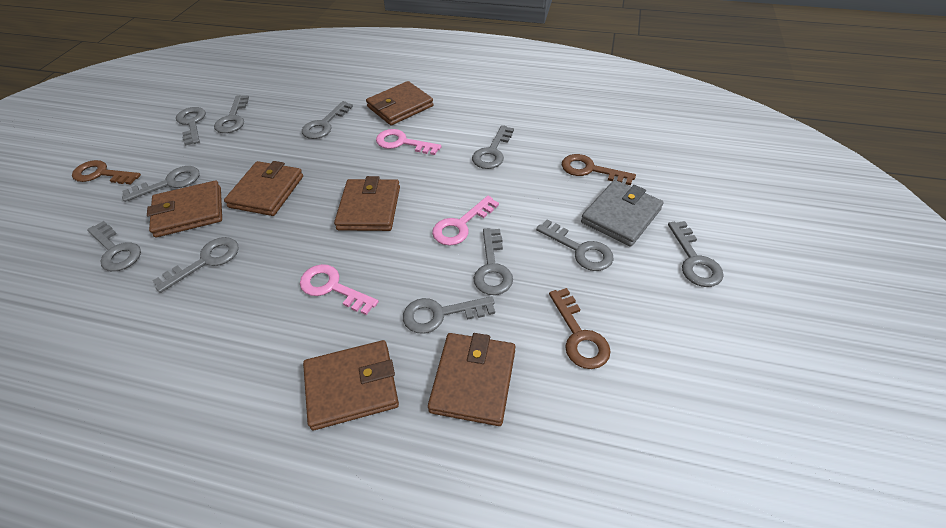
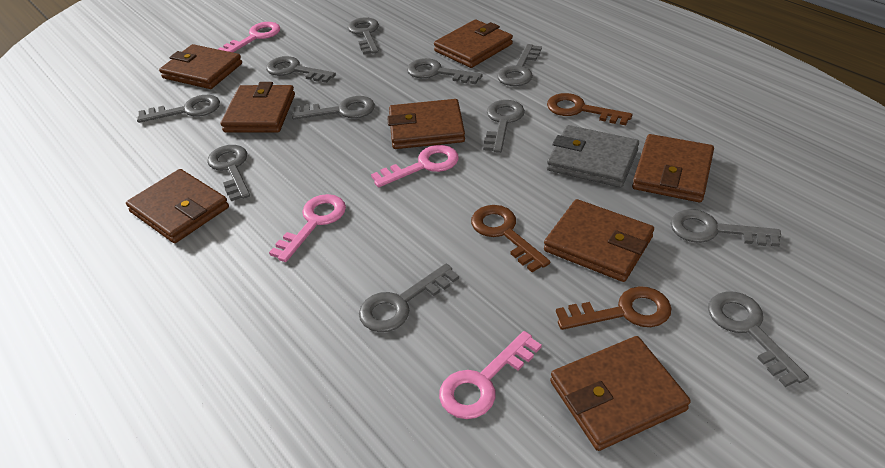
brown wallet: 6 -> 8
pink key: 3 -> 4

